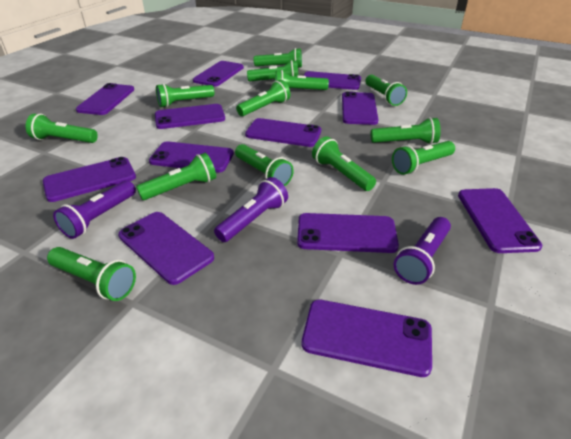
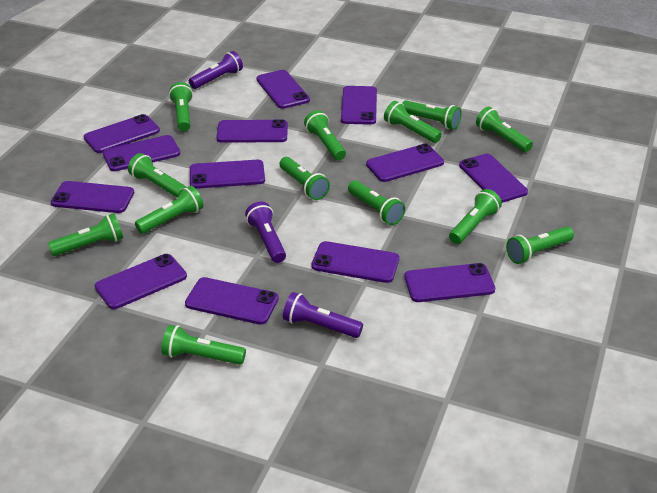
purple phone: 12 -> 13

